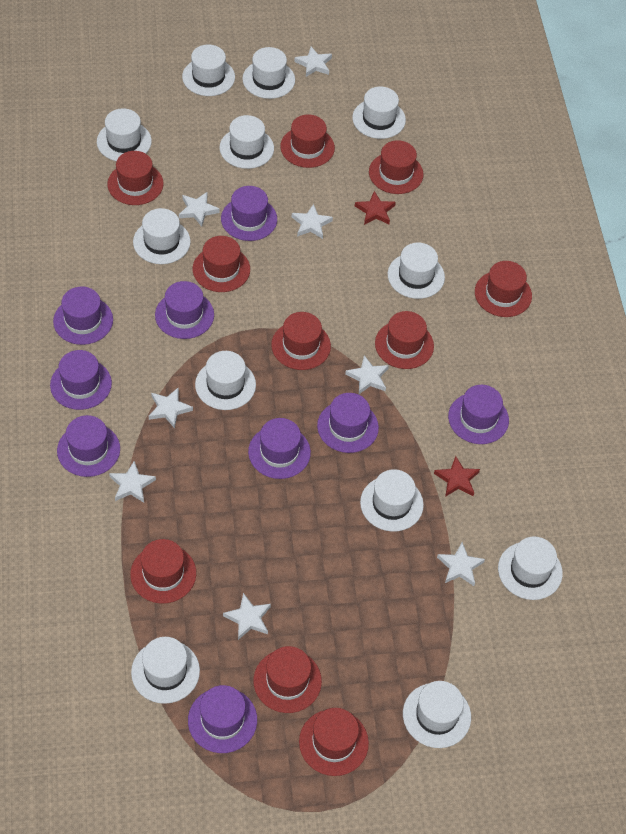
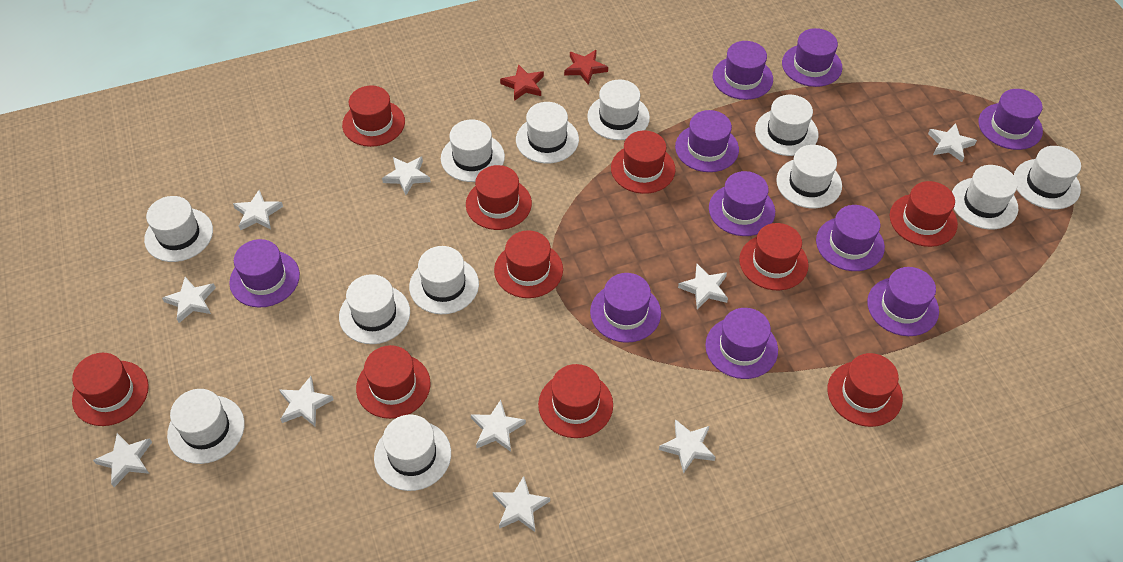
purple hat: 9 -> 10
white star: 8 -> 10

